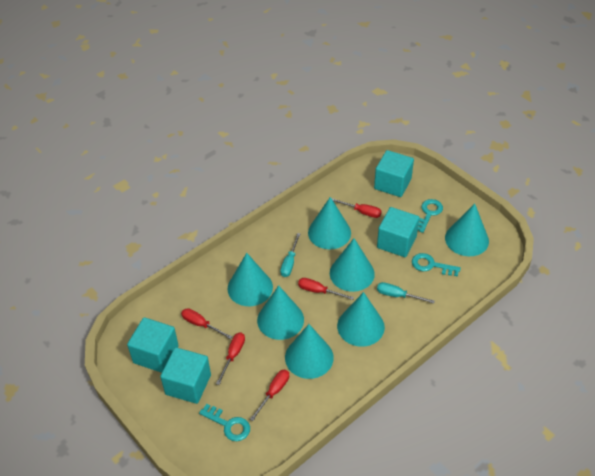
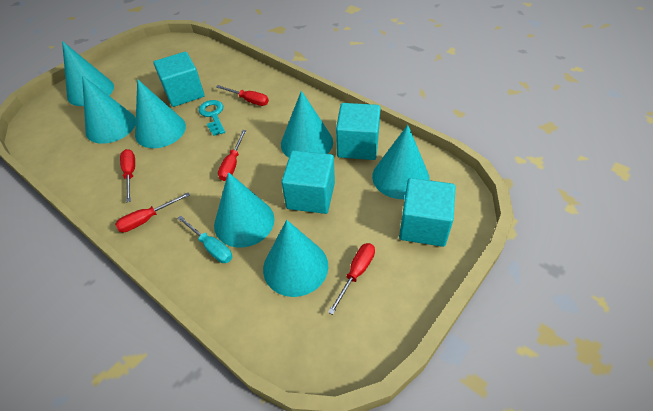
turquoise key: 3 -> 1
turquoise screwdriver: 2 -> 1

